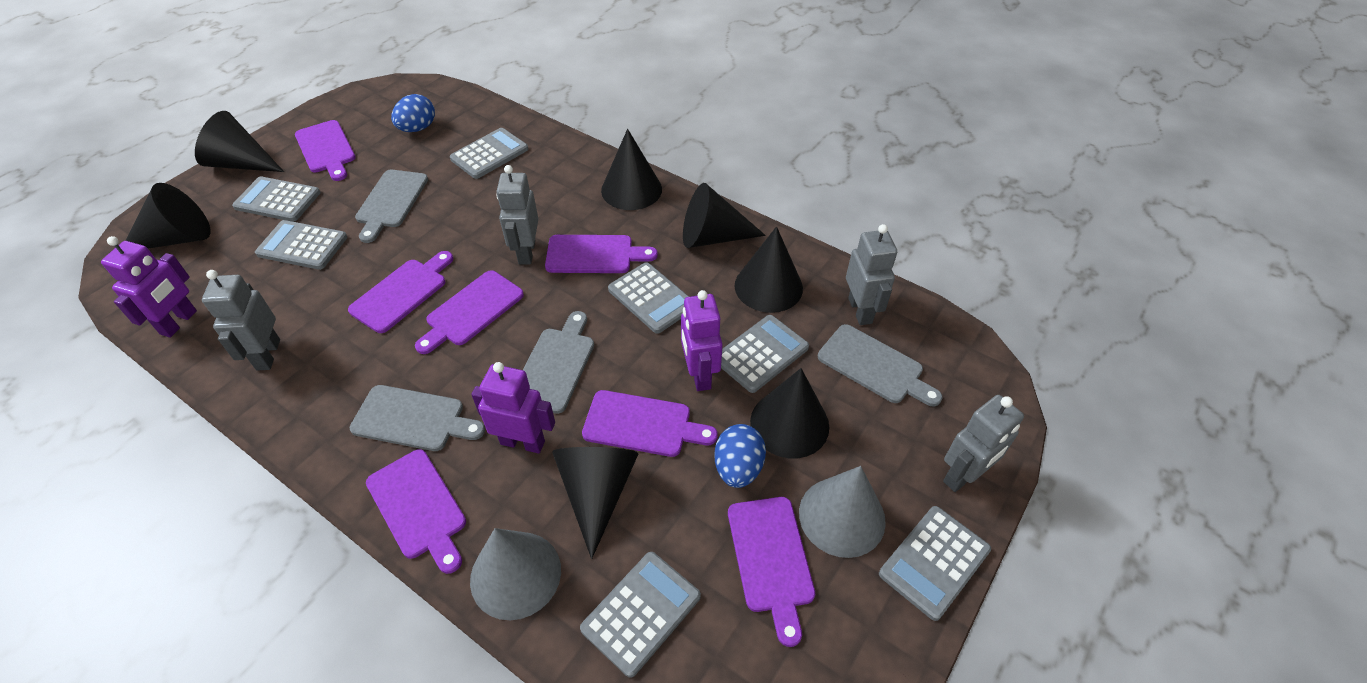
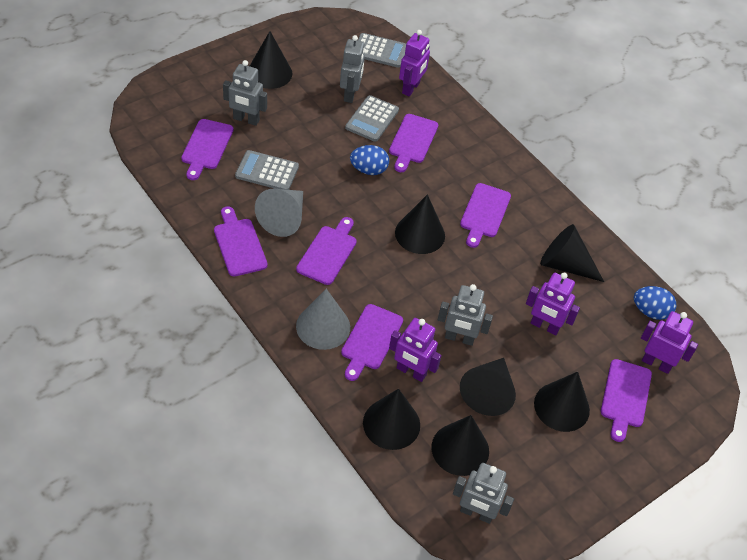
grey calculator: 7 -> 3
grey cutting board: 4 -> 0
purple robot: 3 -> 4

